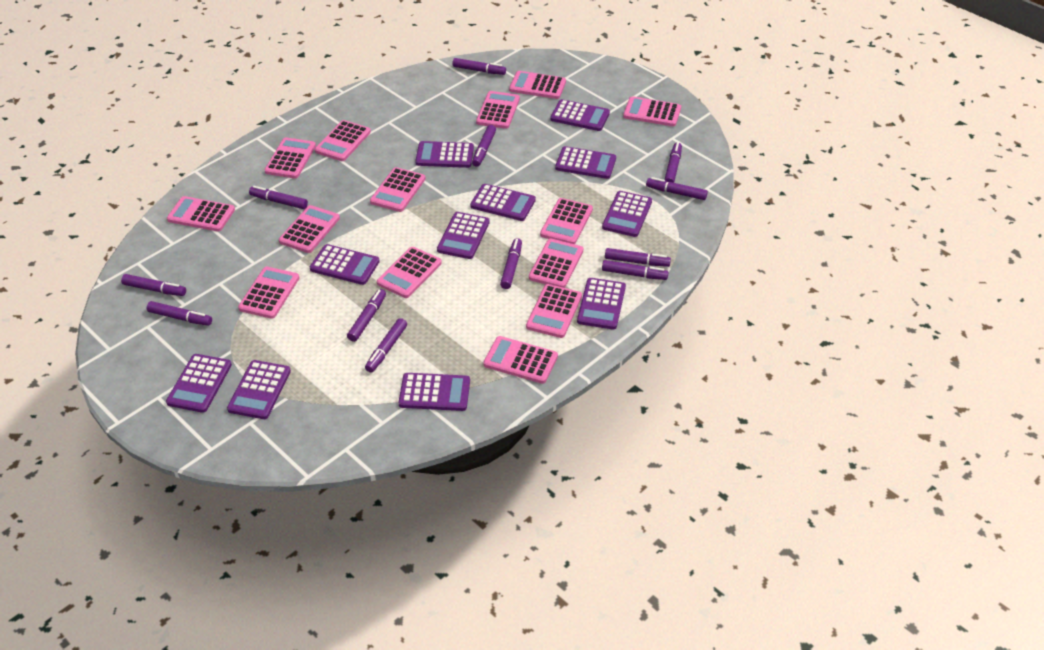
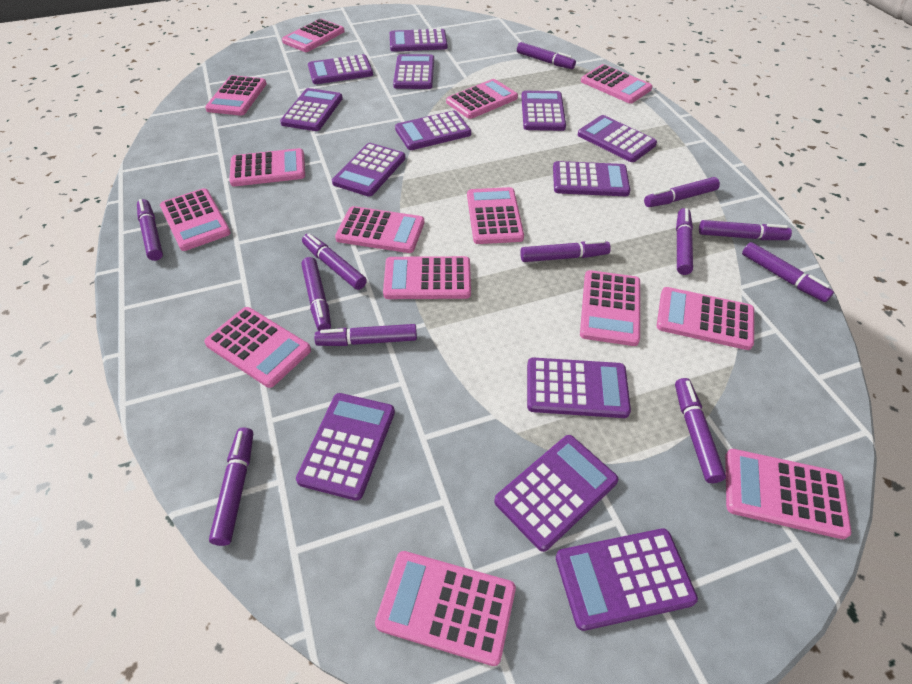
purple calculator: 11 -> 13

